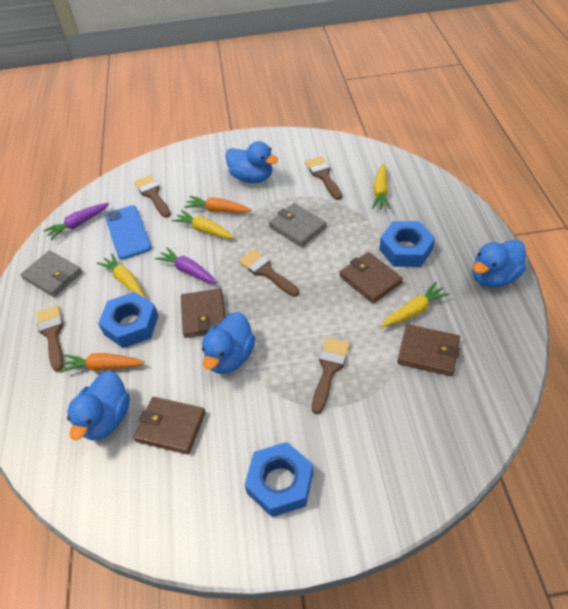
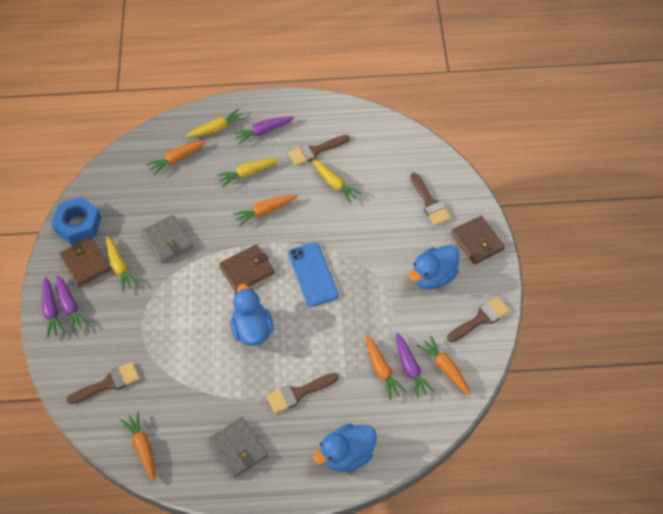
blue duck: 4 -> 3
blue nut: 3 -> 1
brown wallet: 4 -> 3
orange carrot: 2 -> 5
purple carrot: 2 -> 4

